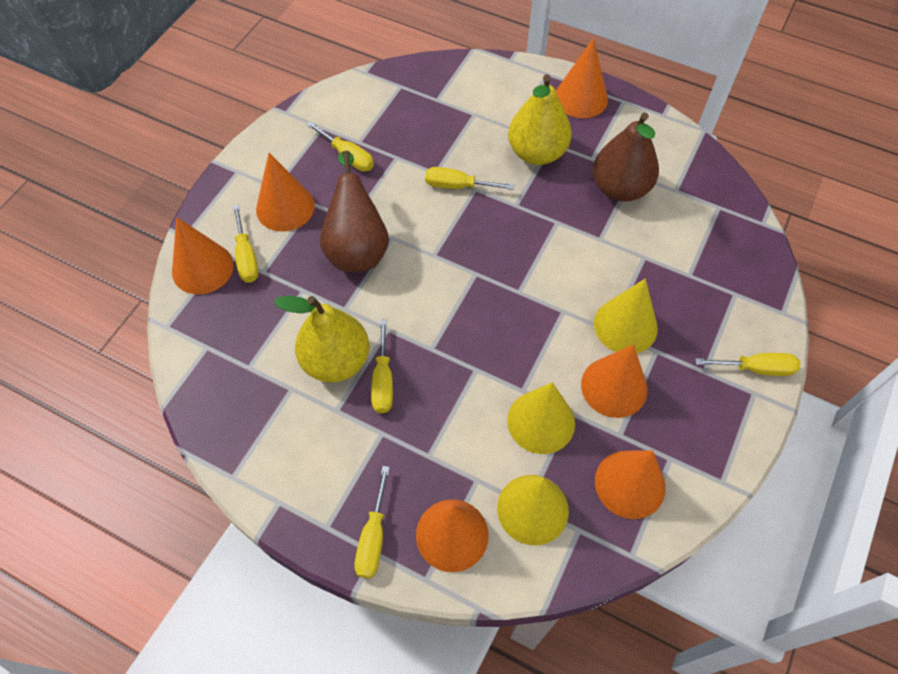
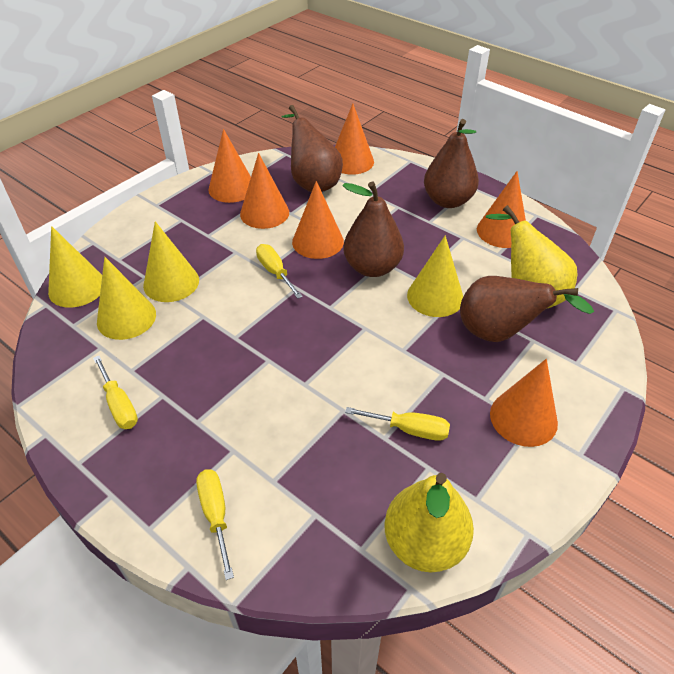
brown pear: 2 -> 4
yellow cone: 3 -> 4
yellow screwdriver: 6 -> 4

